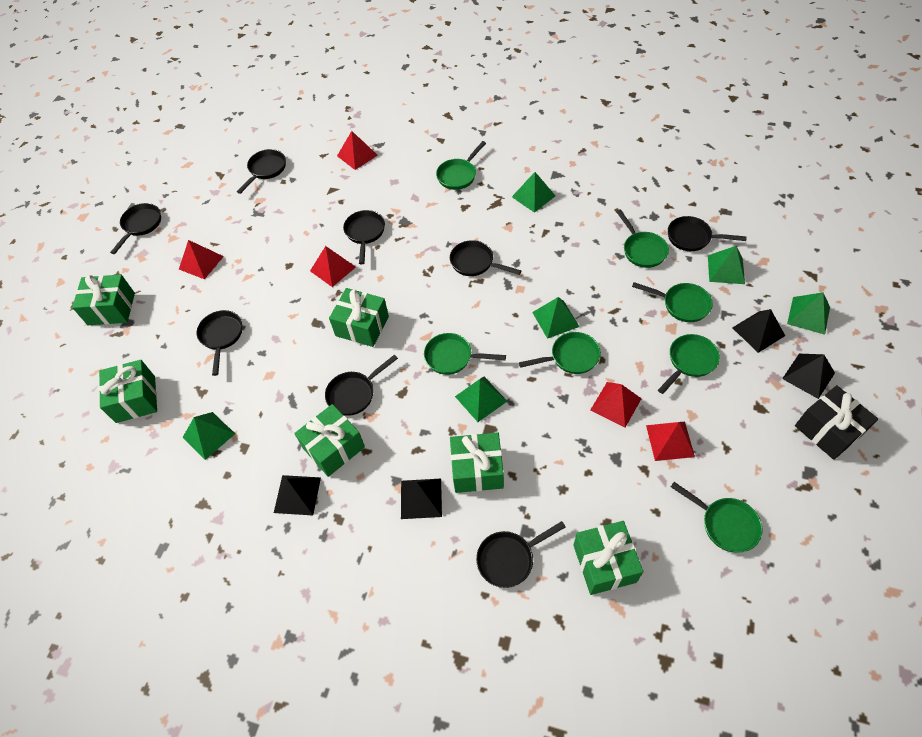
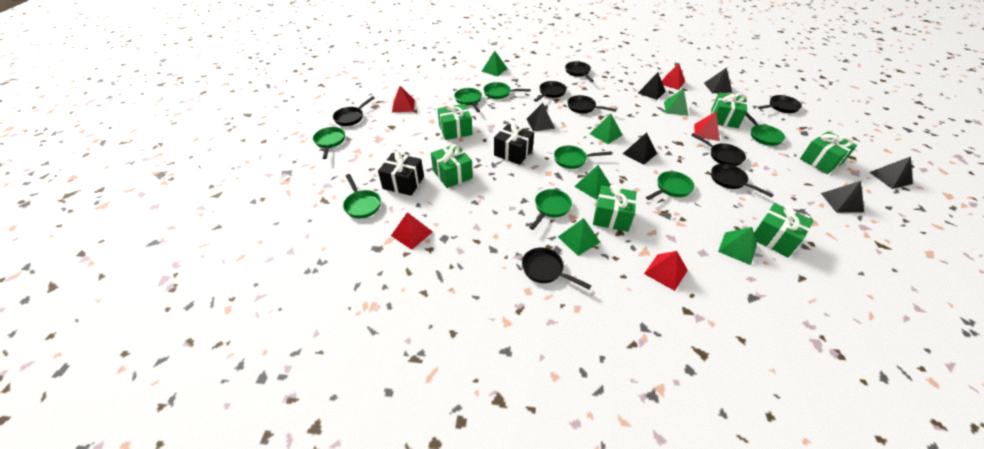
black gift: 1 -> 2
black pyramid: 4 -> 6
green pan: 7 -> 8

